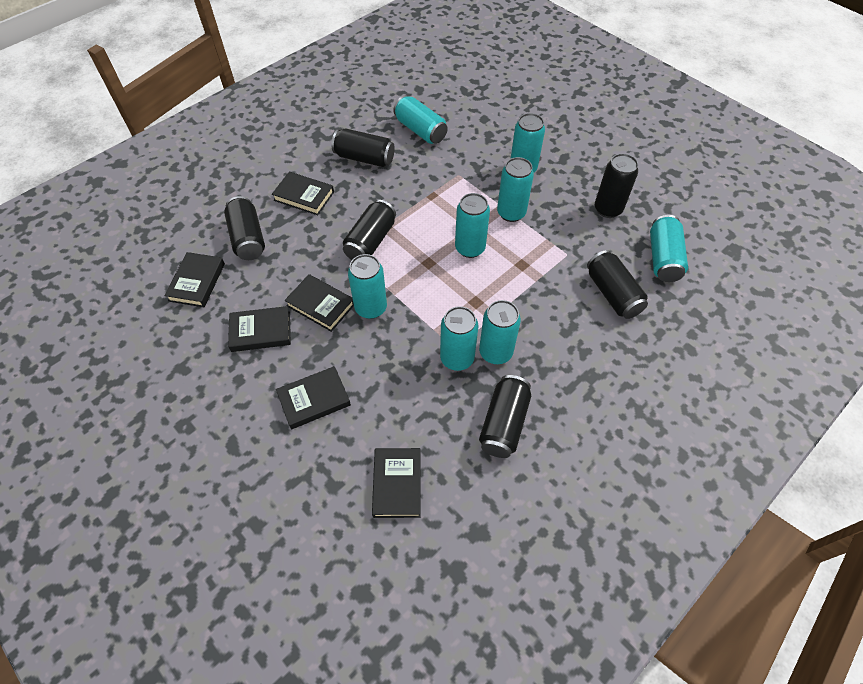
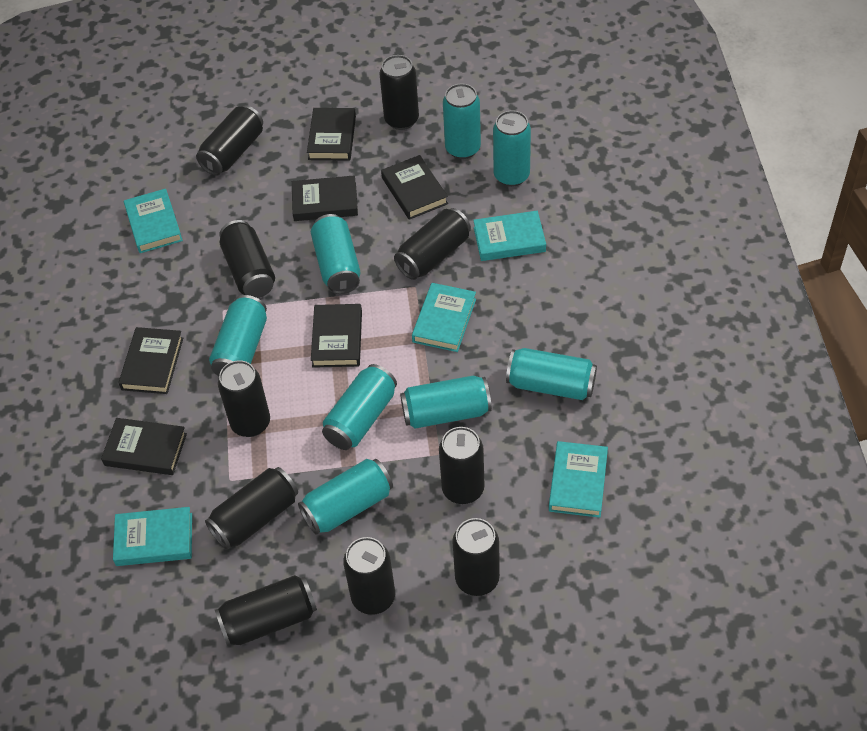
black can: 6 -> 10
turquoise book: 0 -> 5

